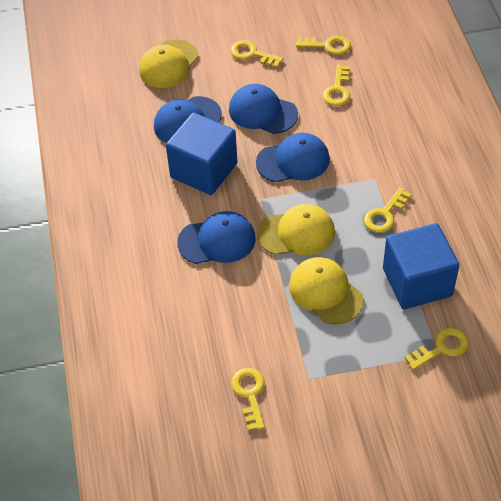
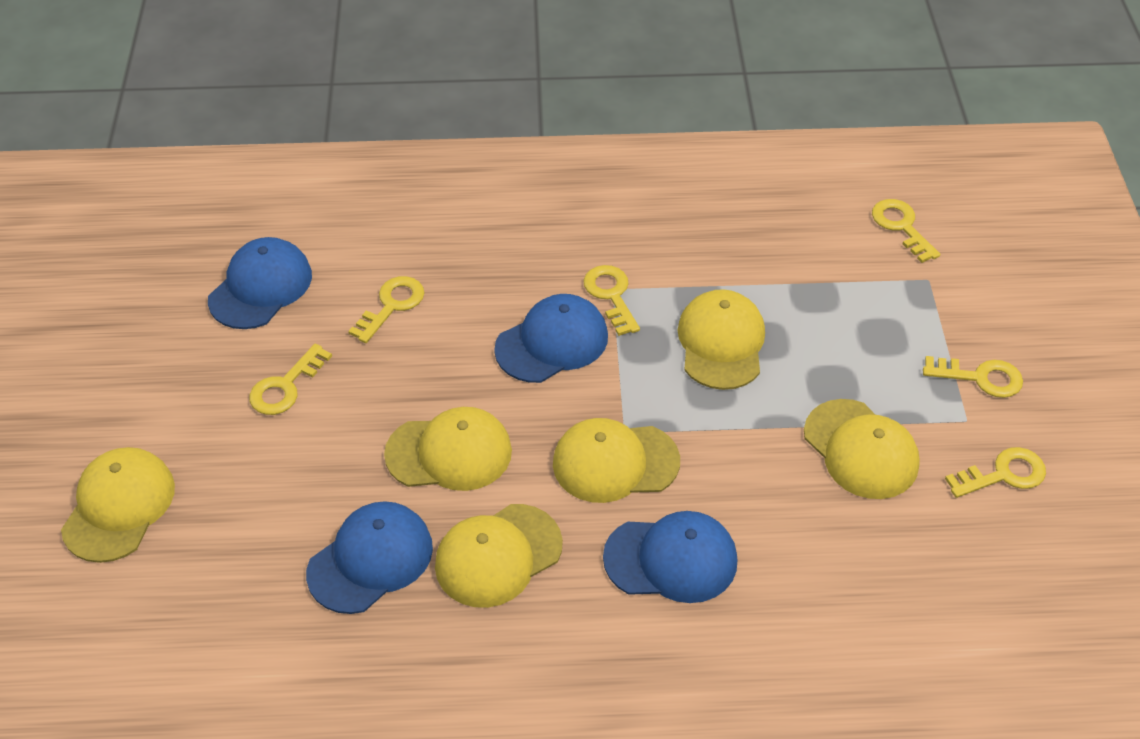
blue cube: 2 -> 0
yellow cap: 3 -> 6

